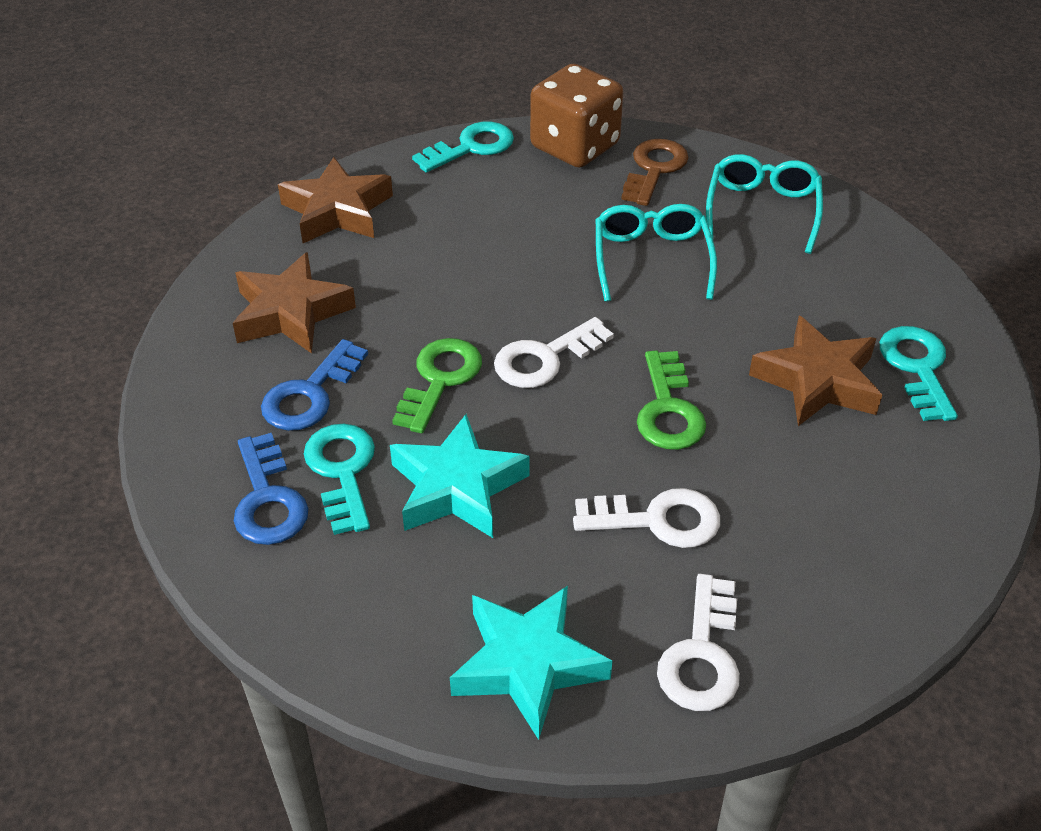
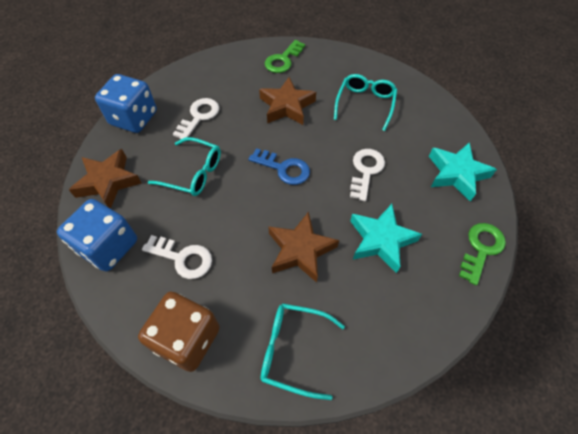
blue dice: 0 -> 2
blue key: 2 -> 1
brown key: 1 -> 0
turquoise glasses: 2 -> 3
turquoise key: 3 -> 0

